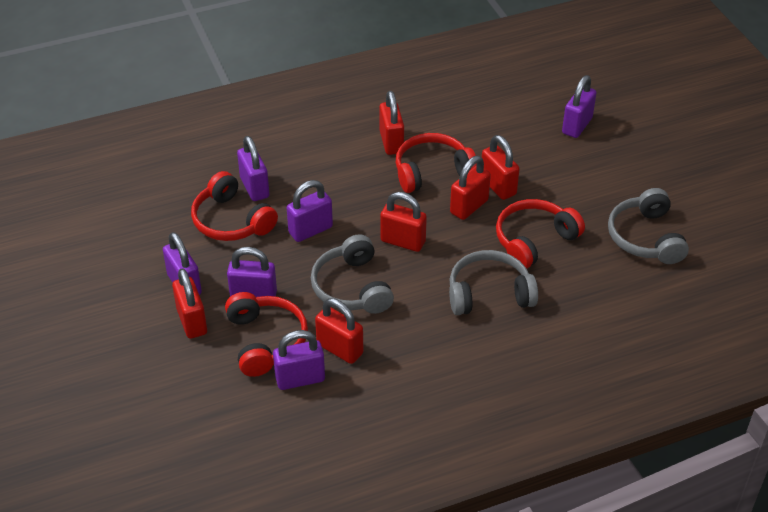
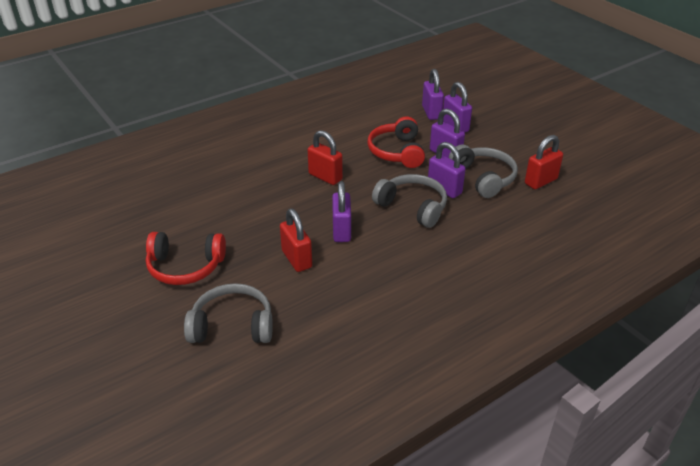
purple padlock: 6 -> 5
red headphones: 4 -> 2
red padlock: 6 -> 3

